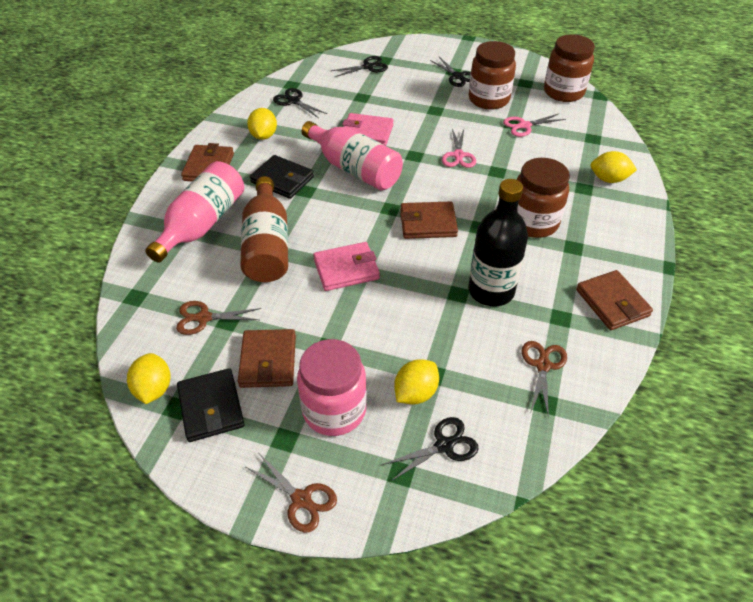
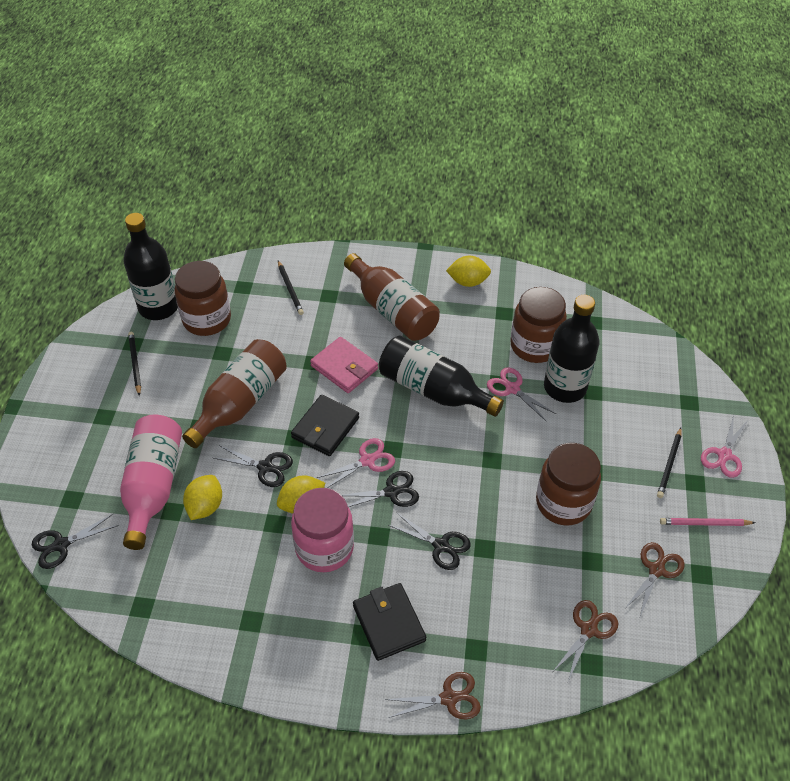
black bottle: 1 -> 3
black pencil: 0 -> 3
brown bottle: 1 -> 2
brown wallet: 4 -> 0
pink bottle: 2 -> 1
pink pencil: 0 -> 1
pink scissors: 2 -> 3
pink wallet: 2 -> 1
yellow lemon: 4 -> 3

